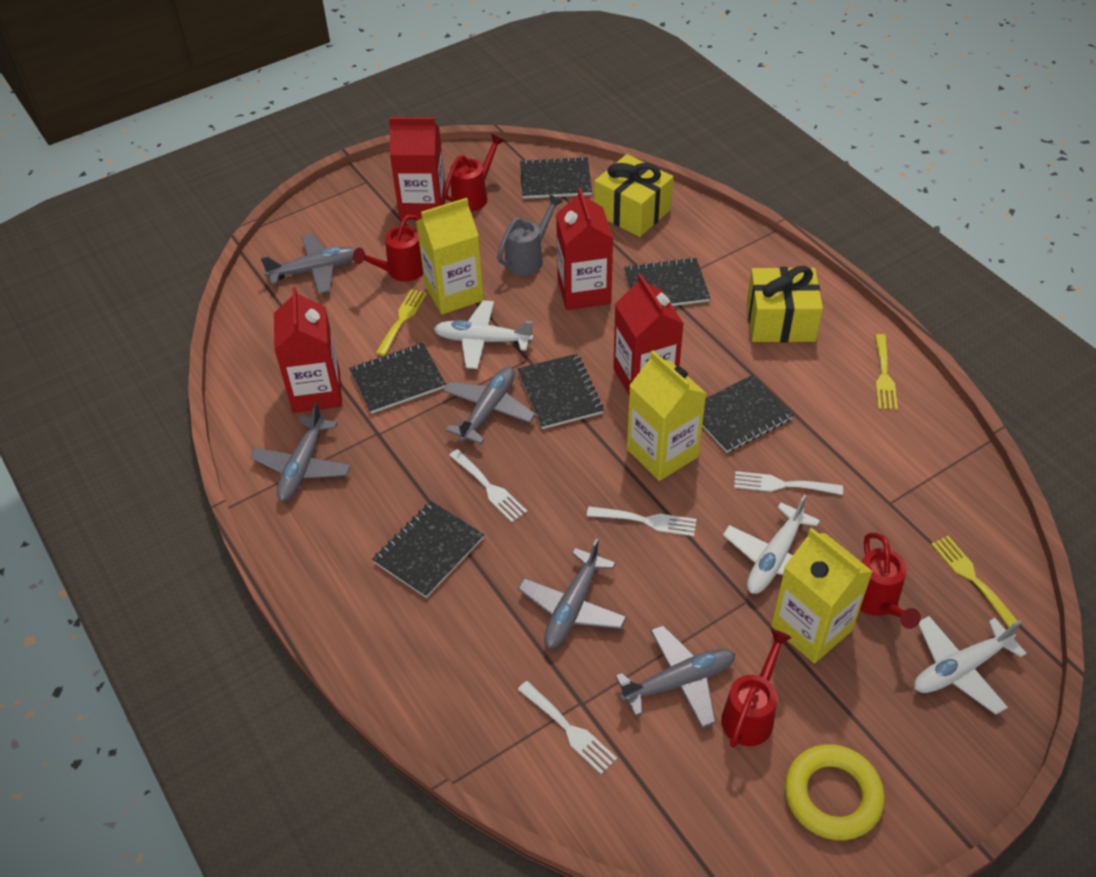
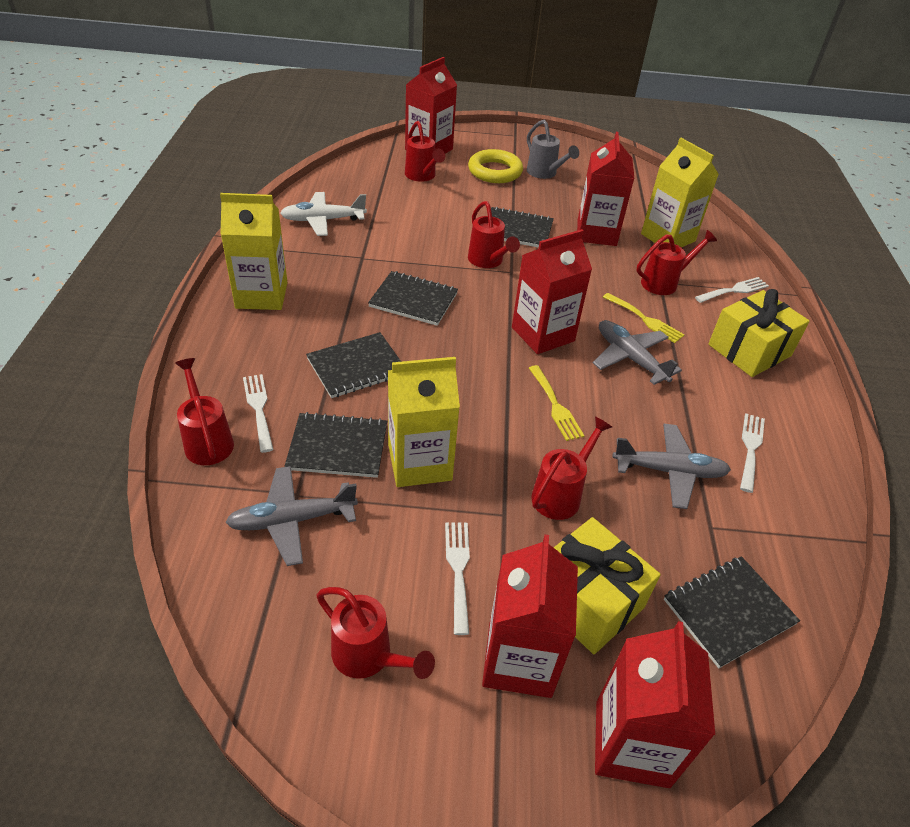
black notebook: 6 -> 5
grey plane: 5 -> 3
red carton: 4 -> 5
red watering can: 4 -> 6
white plane: 3 -> 1
yellow fork: 3 -> 2

